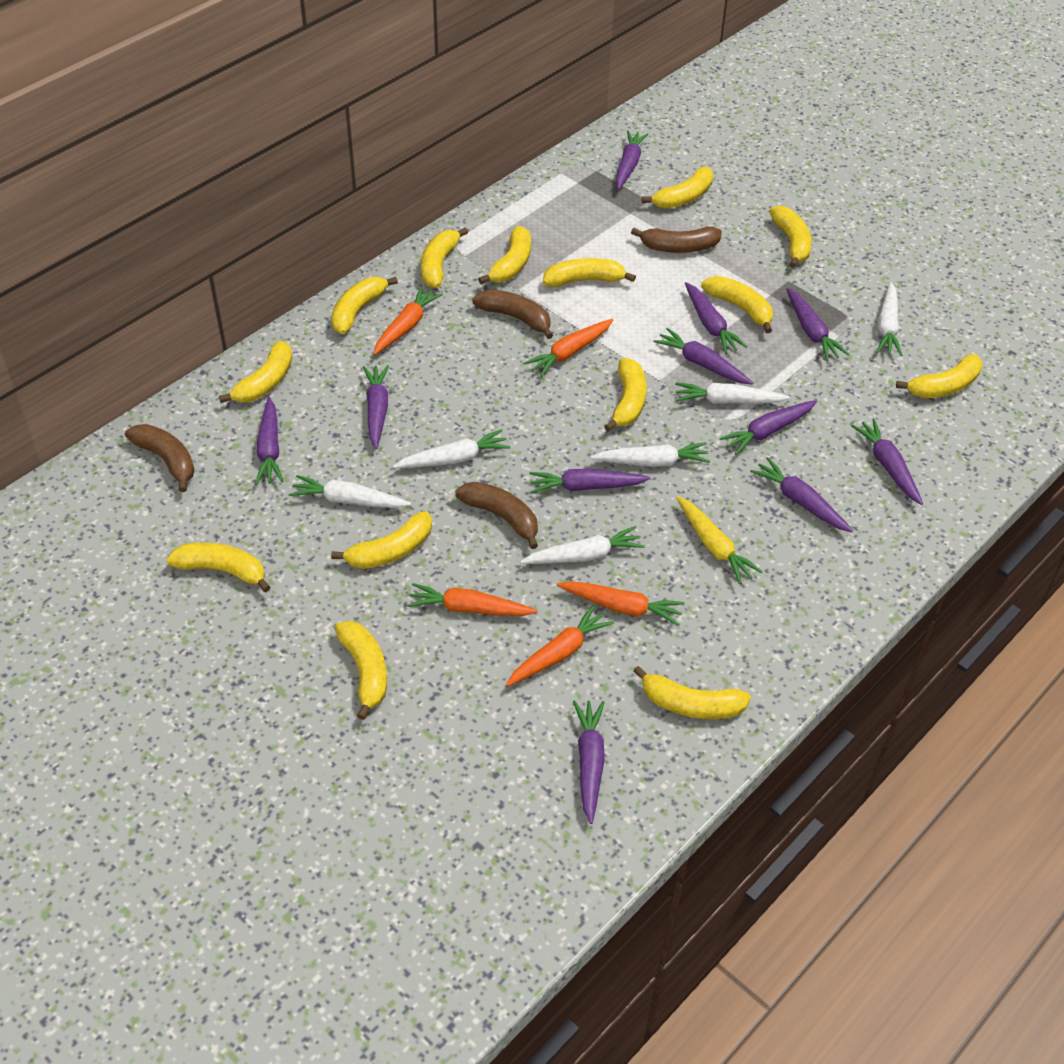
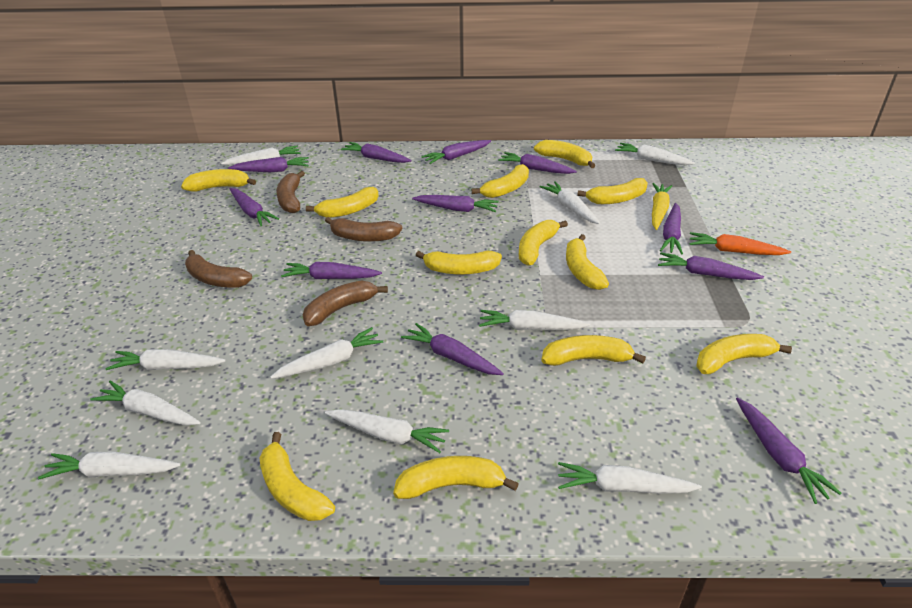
orange carrot: 5 -> 1
white carrot: 6 -> 10
yellow banana: 14 -> 12

